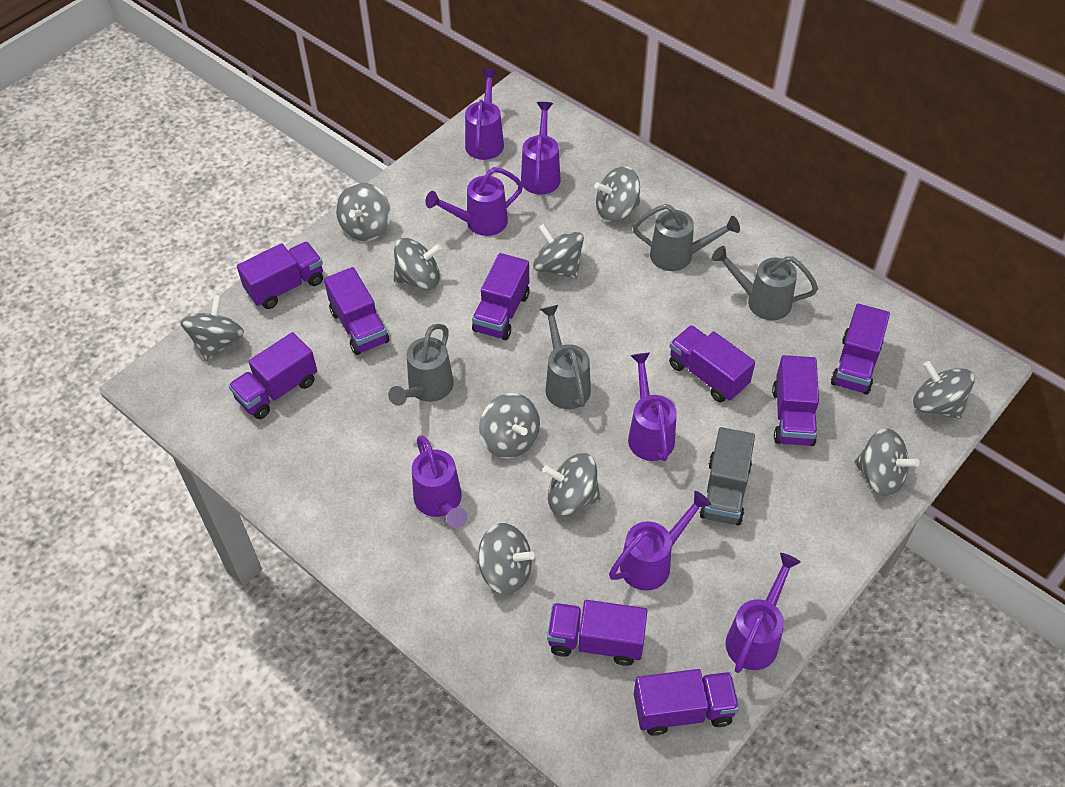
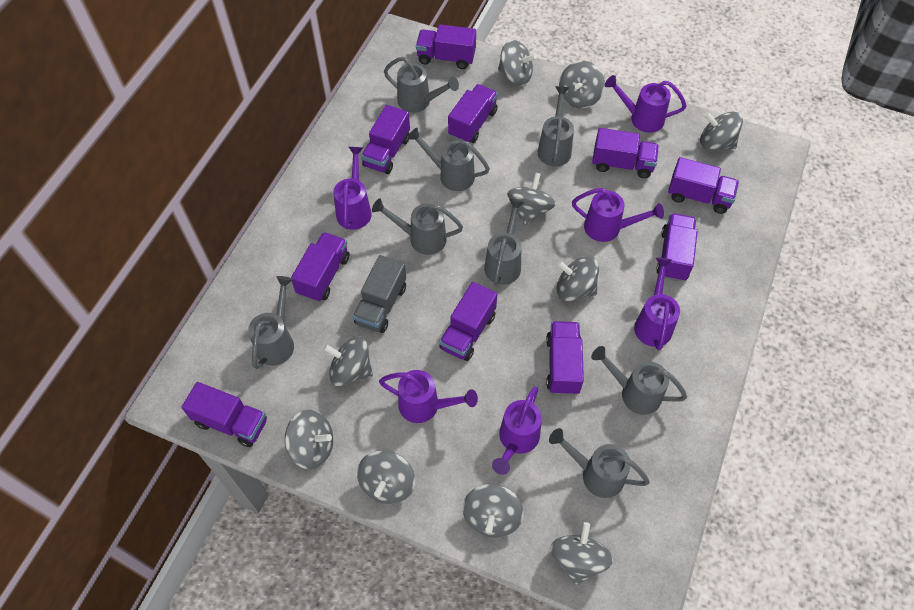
grey watering can: 4 -> 8
purple truck: 9 -> 10
purple watering can: 7 -> 6

